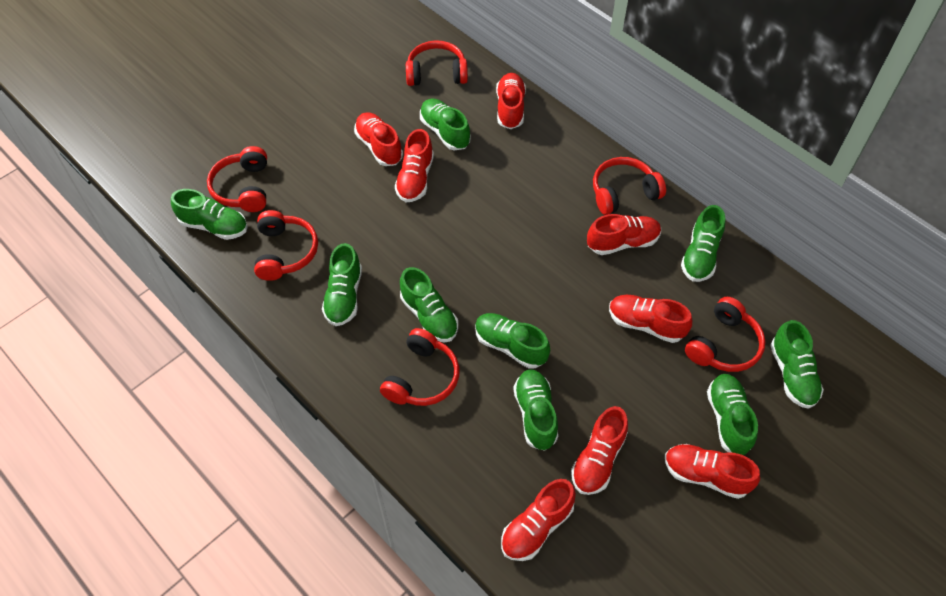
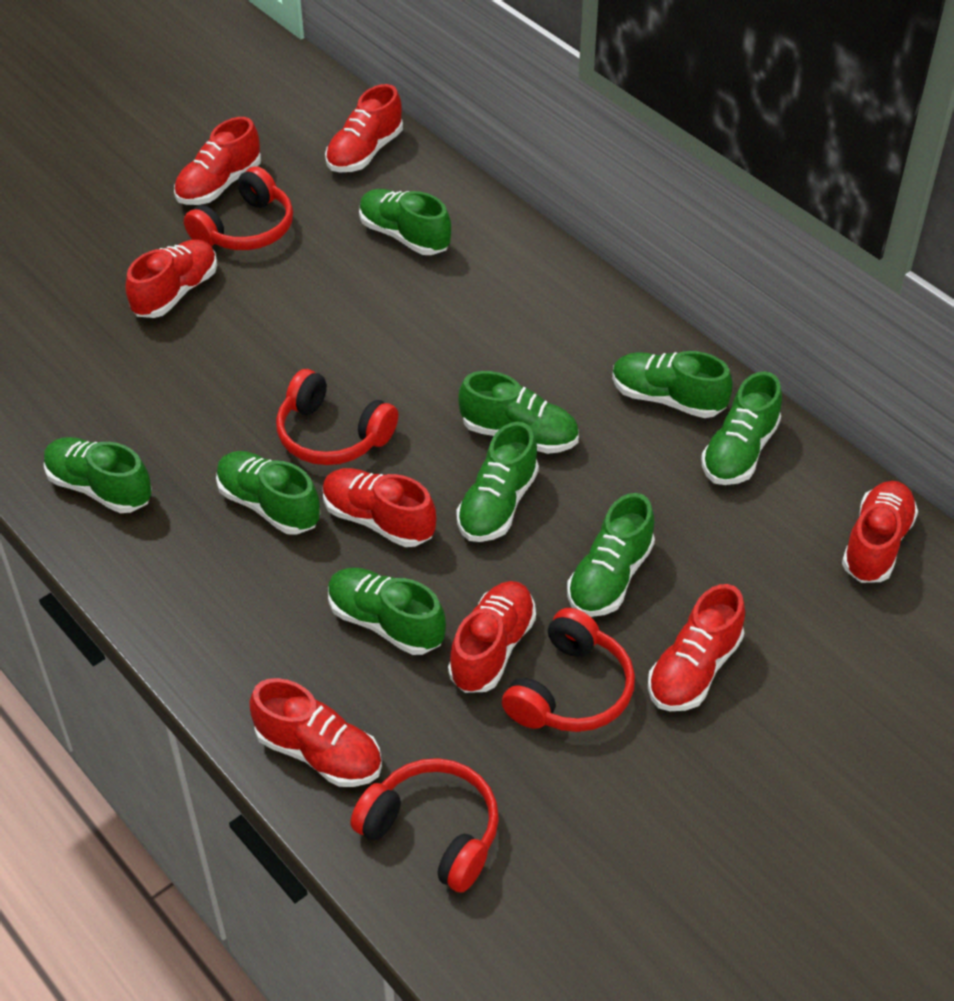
red headphones: 6 -> 4

